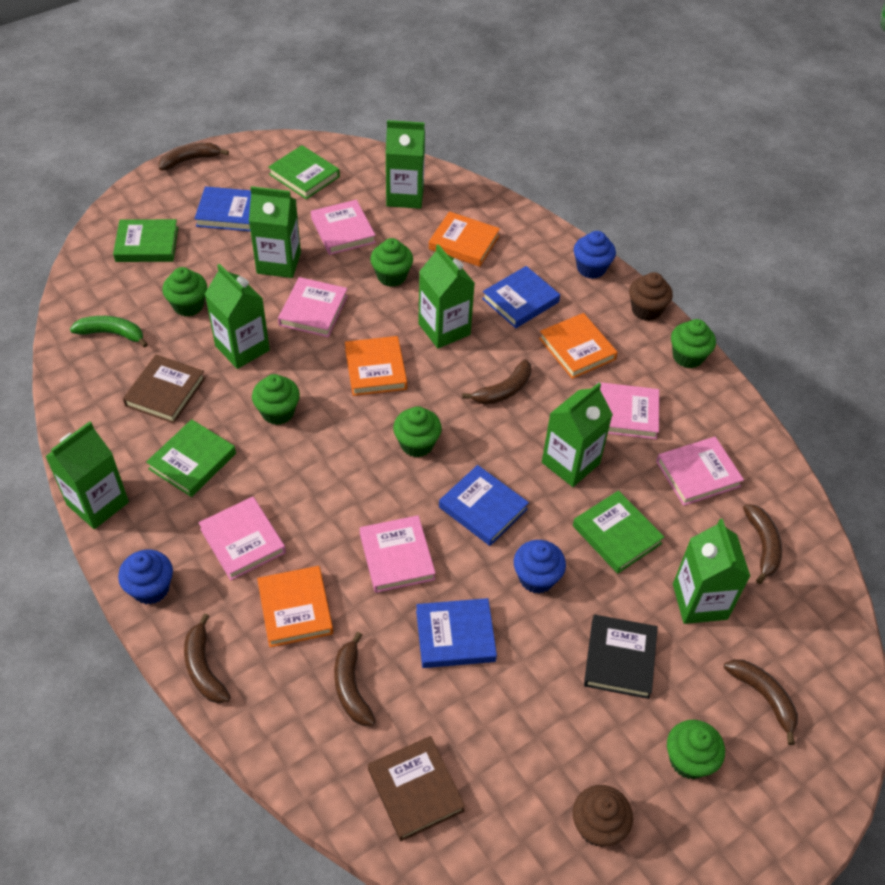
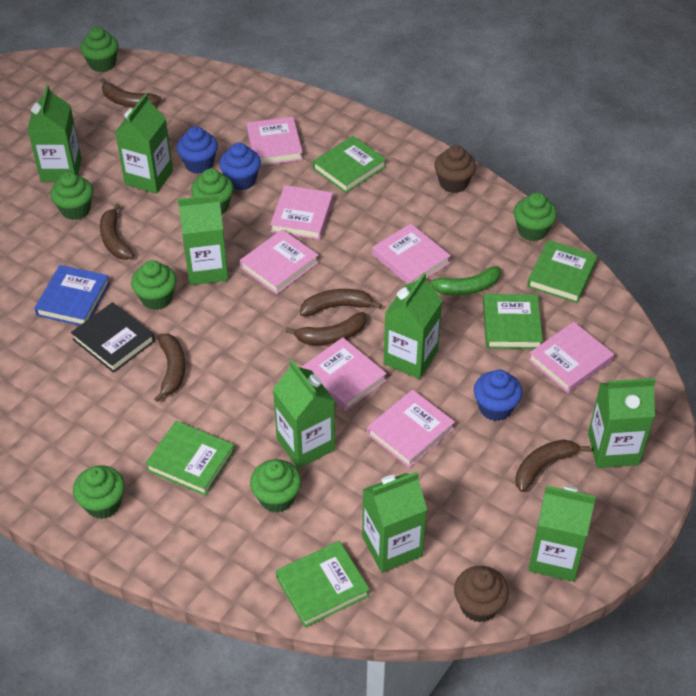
blue book: 4 -> 1
brown book: 2 -> 0
green book: 4 -> 5
green carton: 7 -> 8
green cupcake: 6 -> 7
orange book: 4 -> 0
pink book: 6 -> 7

